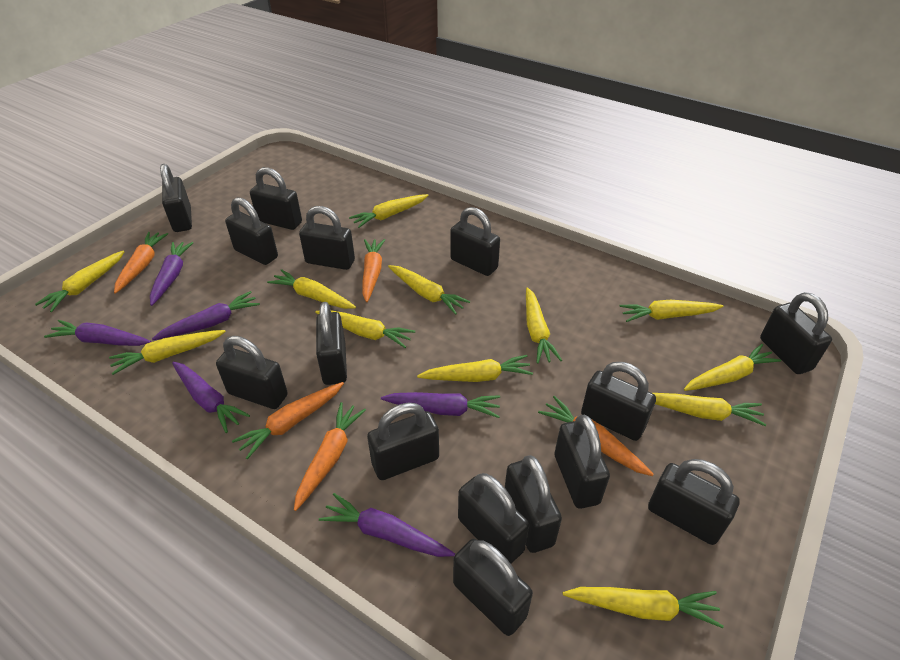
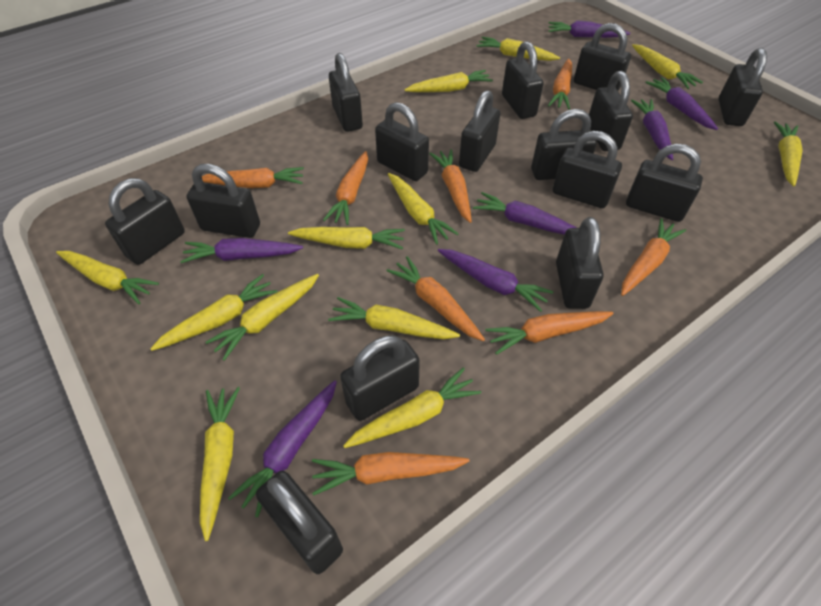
orange carrot: 5 -> 8
purple carrot: 6 -> 7

